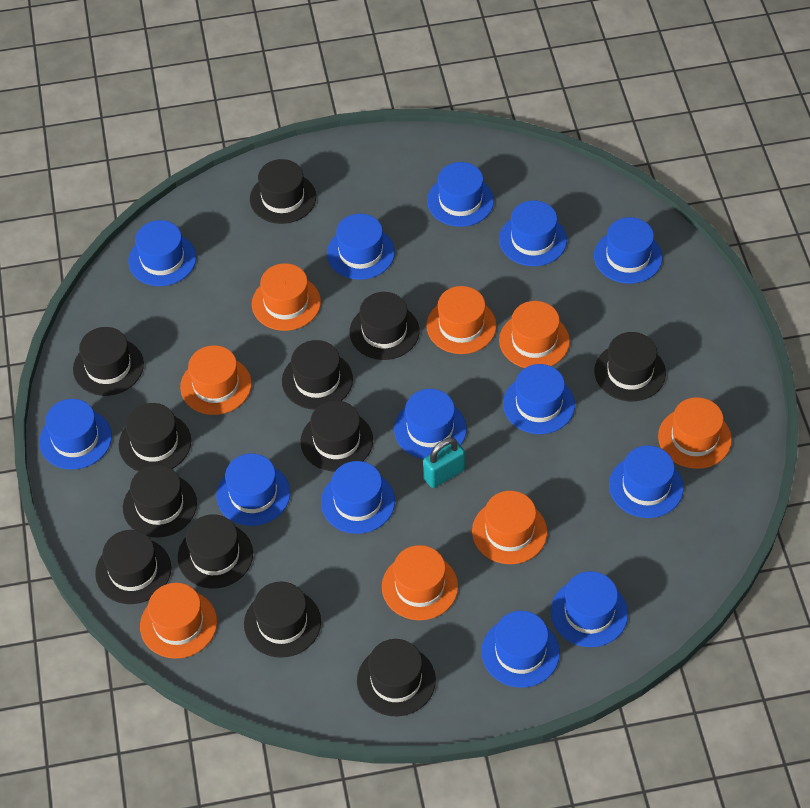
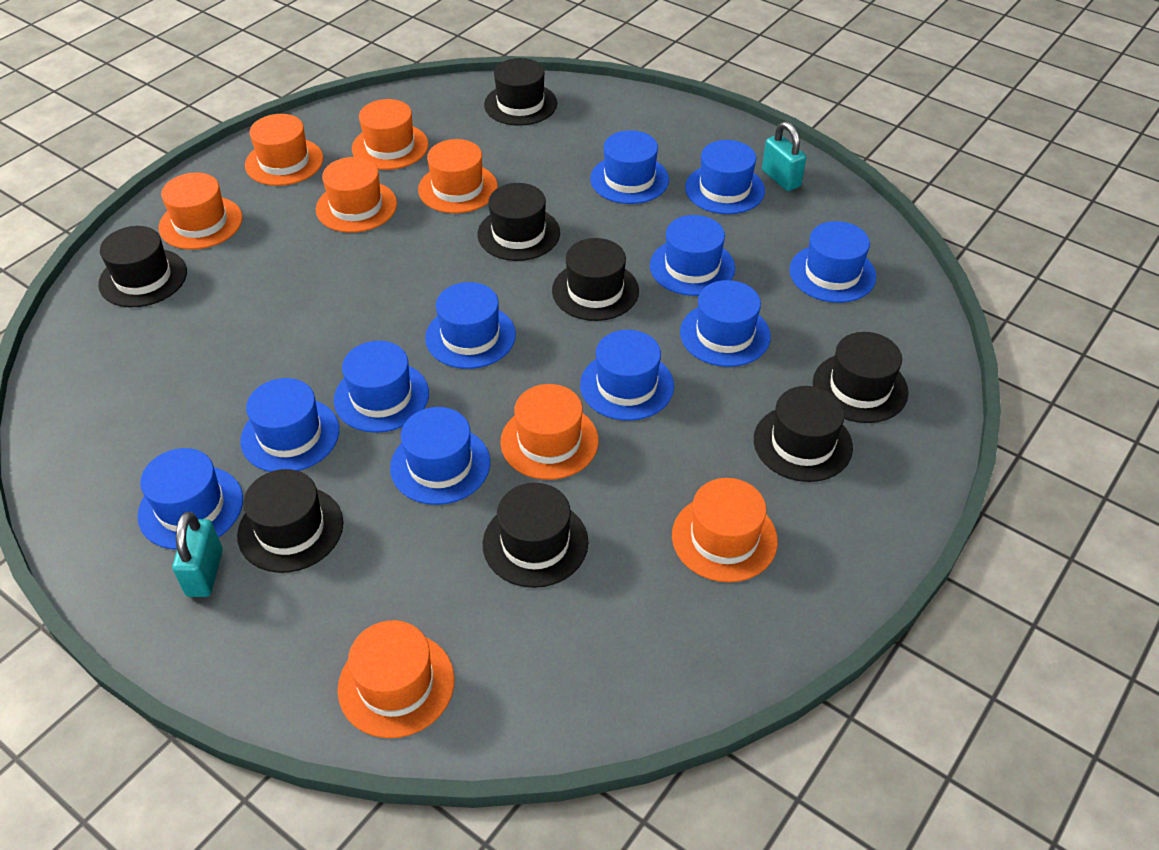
black hat: 12 -> 8
blue hat: 13 -> 11
turquoise padlock: 1 -> 2

